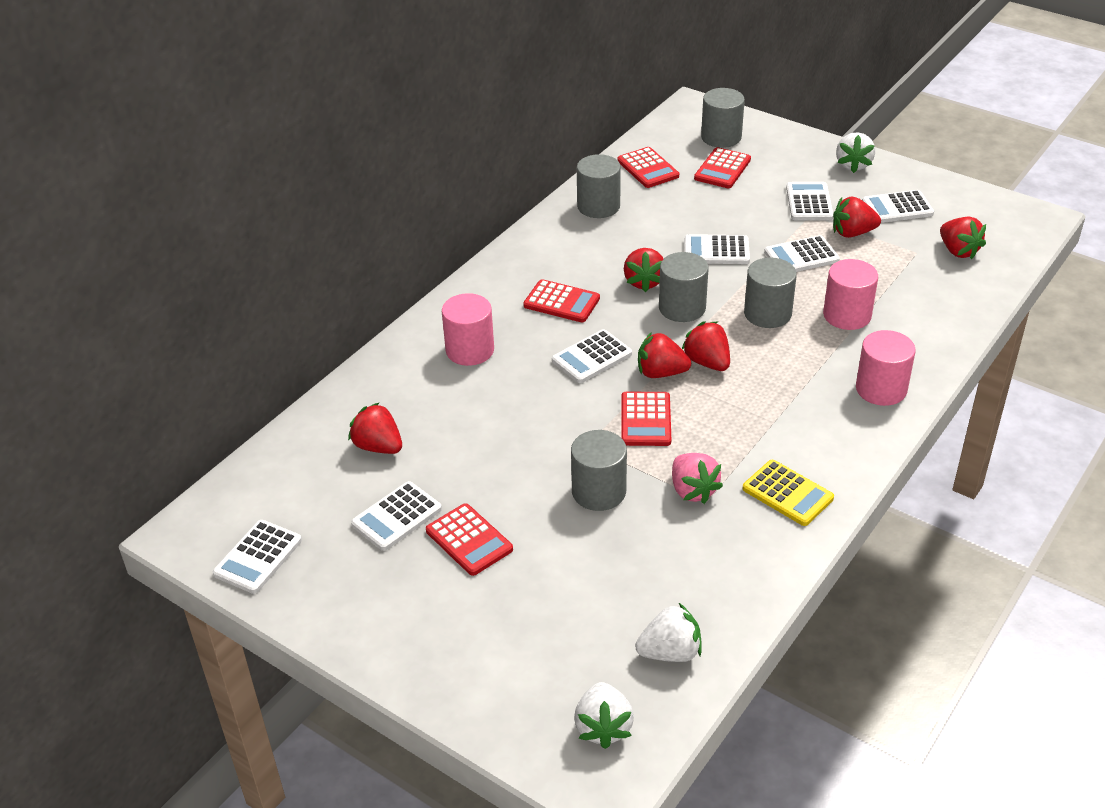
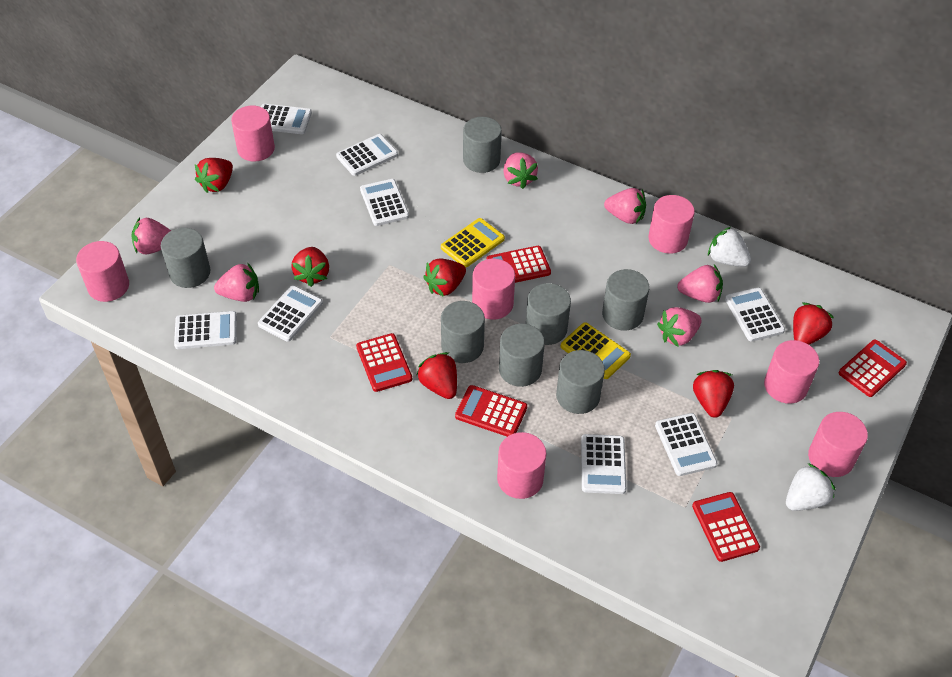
grey cylinder: 5 -> 7
pink cylinder: 3 -> 7
pink strawberry: 1 -> 6
white calculator: 7 -> 8
white strawberry: 3 -> 2
yellow calculator: 1 -> 2

